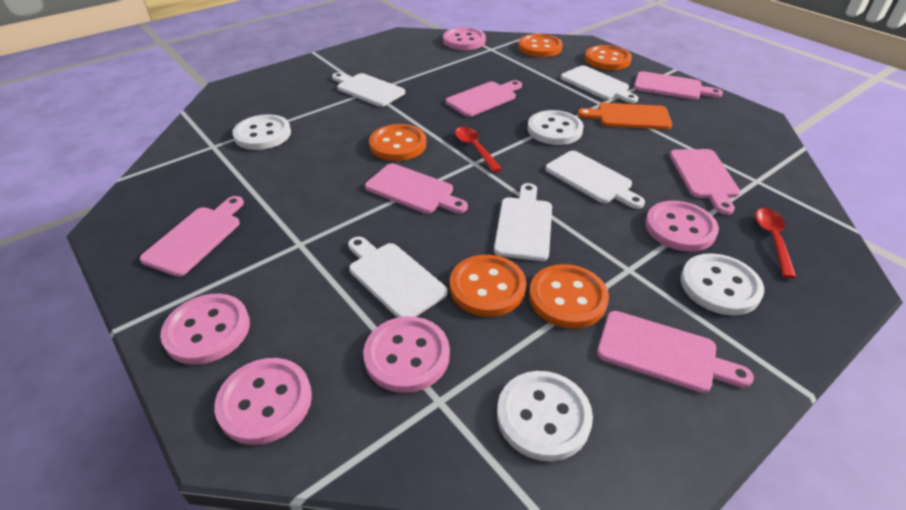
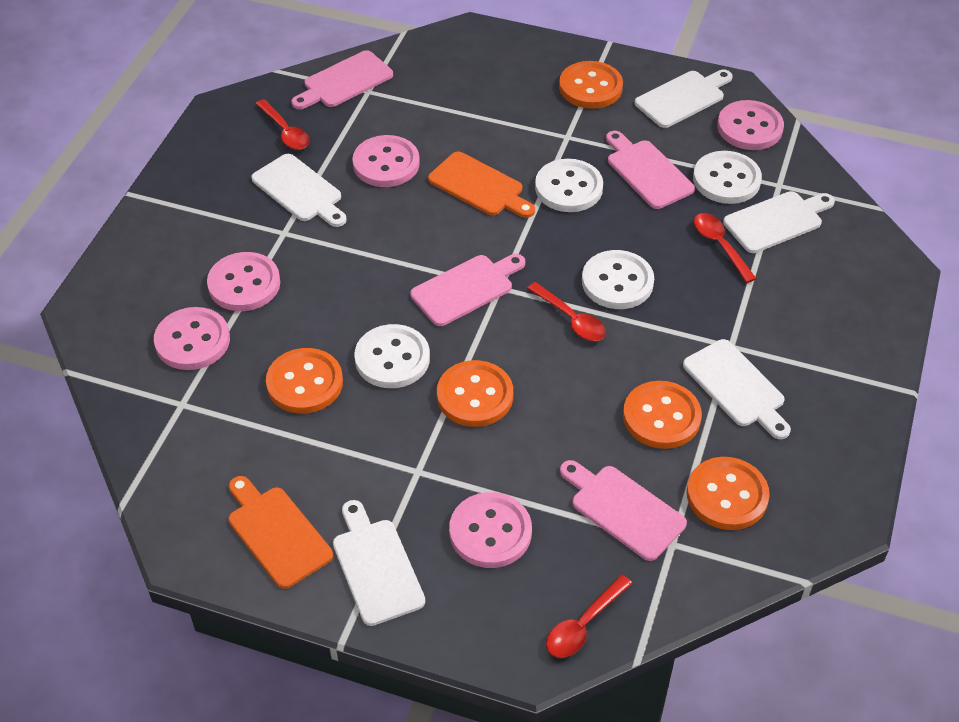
orange cutting board: 1 -> 2
pink cutting board: 6 -> 4
red spoon: 2 -> 4

